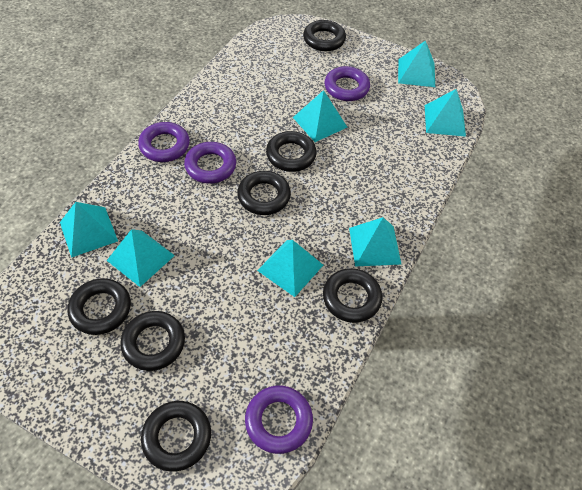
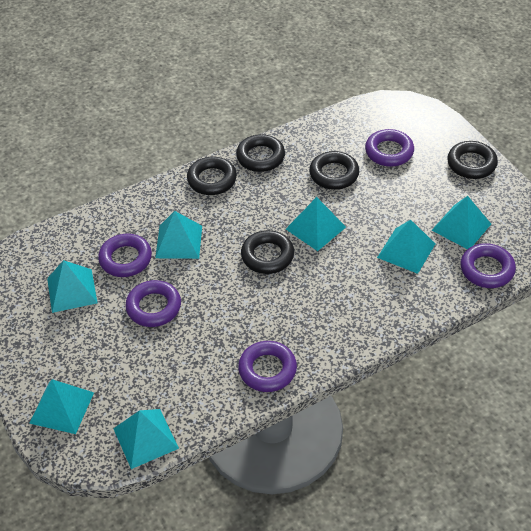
black ring: 7 -> 5
purple ring: 4 -> 5

